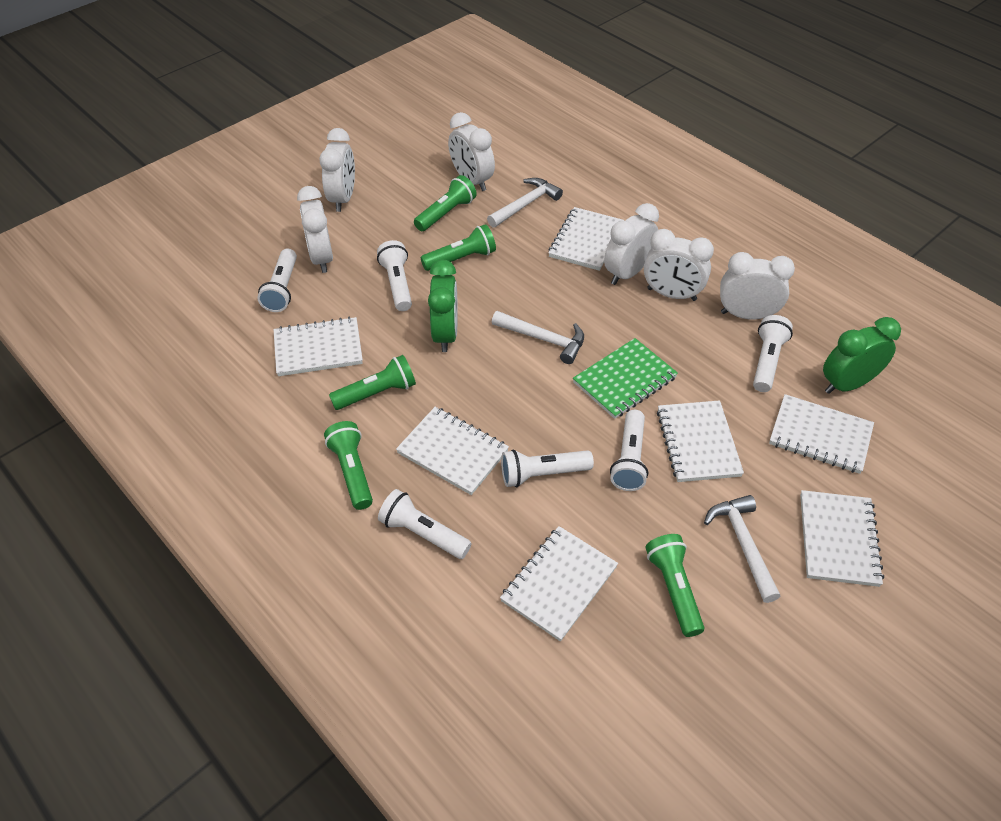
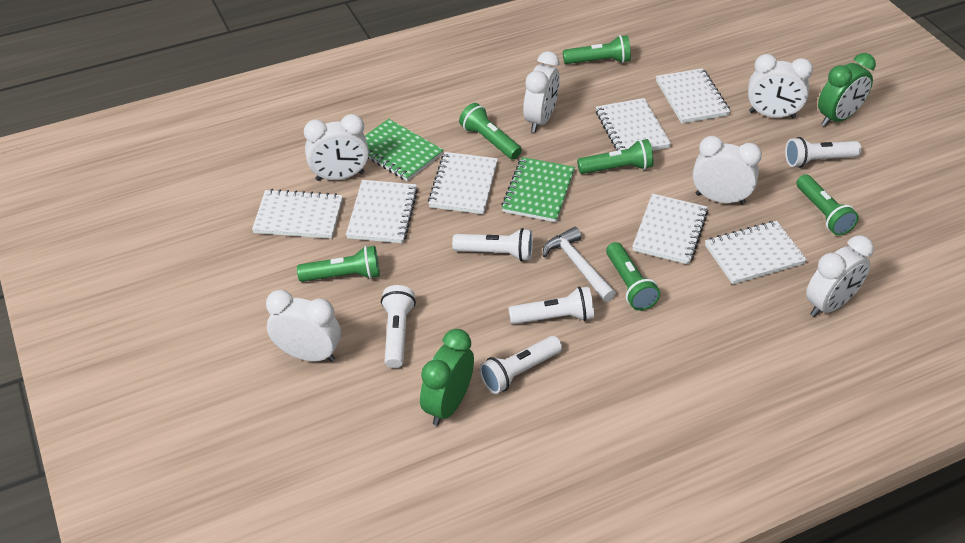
green flashlight: 5 -> 6
green notebook: 1 -> 2
white flashlight: 6 -> 5
white hammer: 3 -> 1

